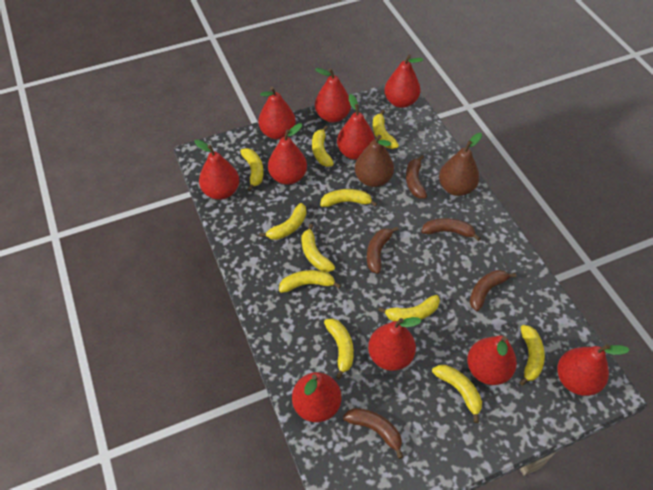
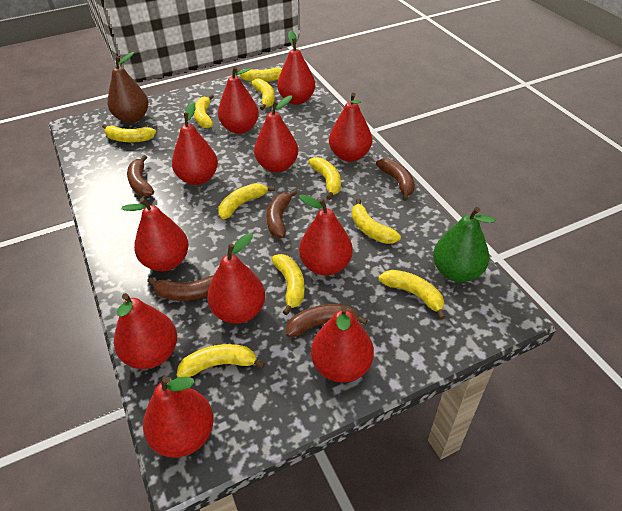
brown pear: 2 -> 1
green pear: 0 -> 1
red pear: 10 -> 11
yellow banana: 11 -> 10

